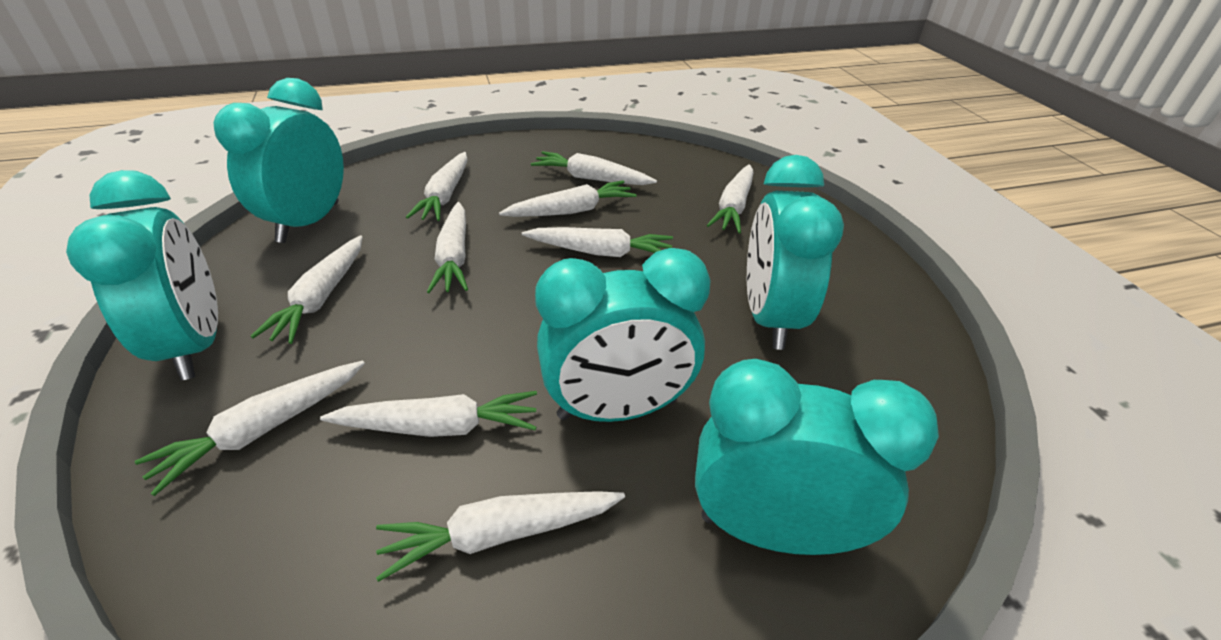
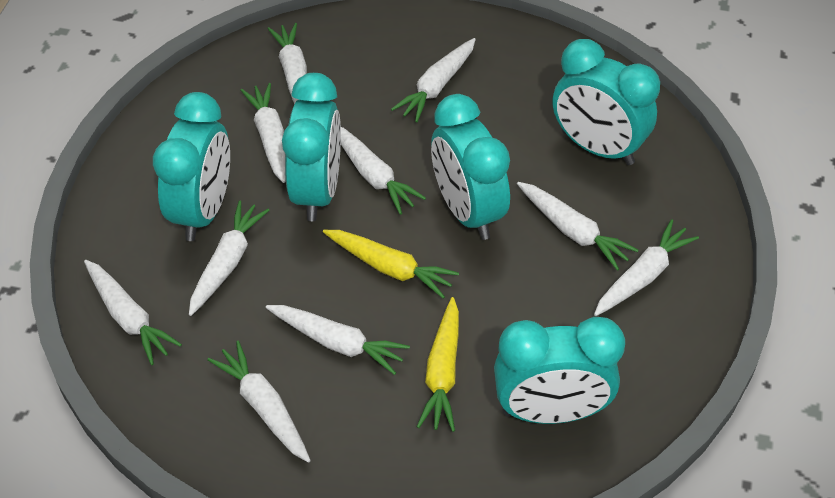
yellow carrot: 0 -> 2

